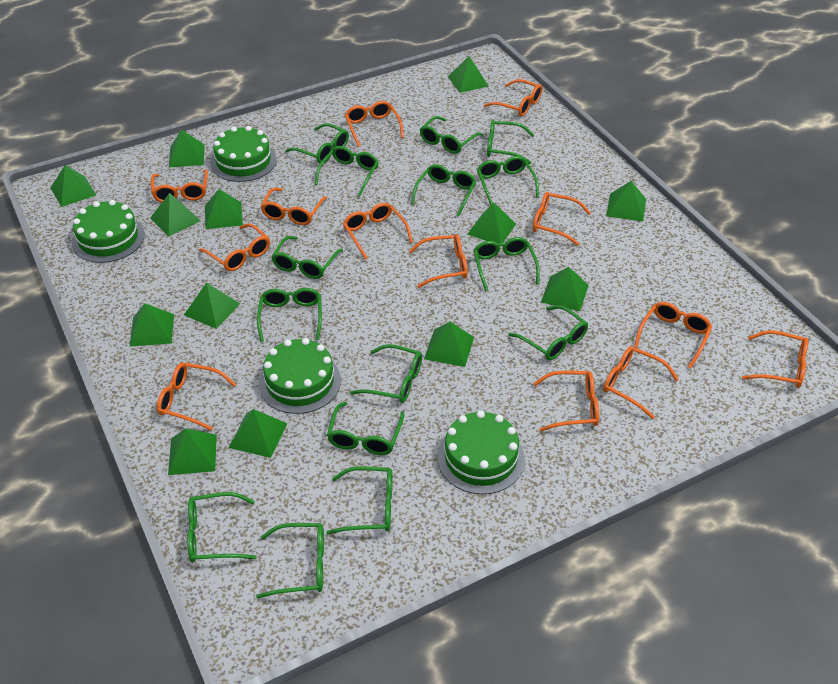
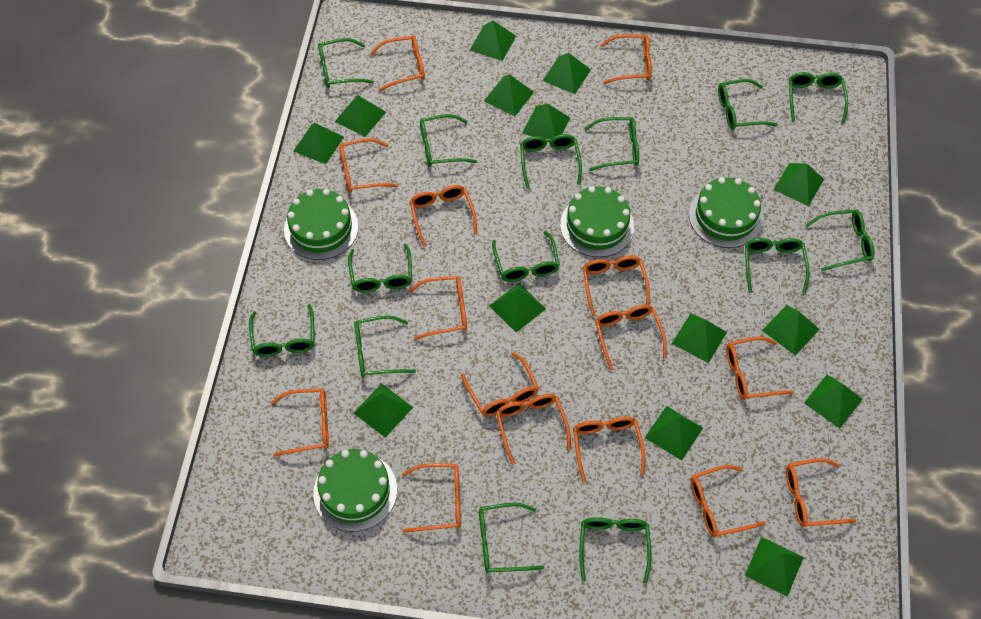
green glasses: 15 -> 14
green pyramid: 13 -> 14
orange glasses: 13 -> 15

